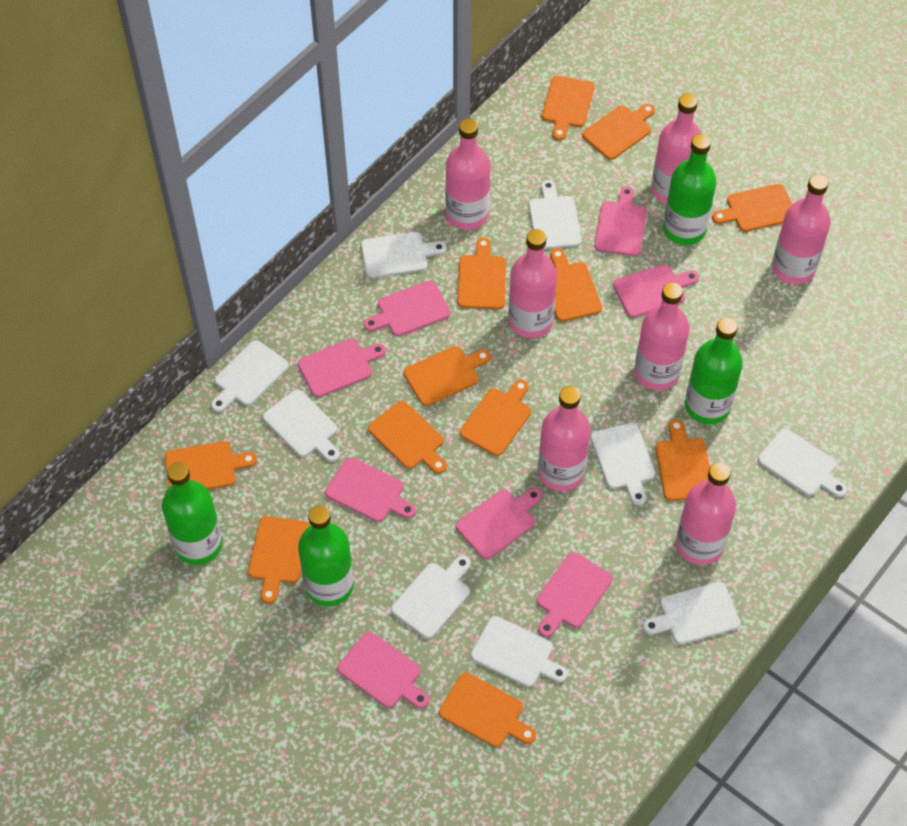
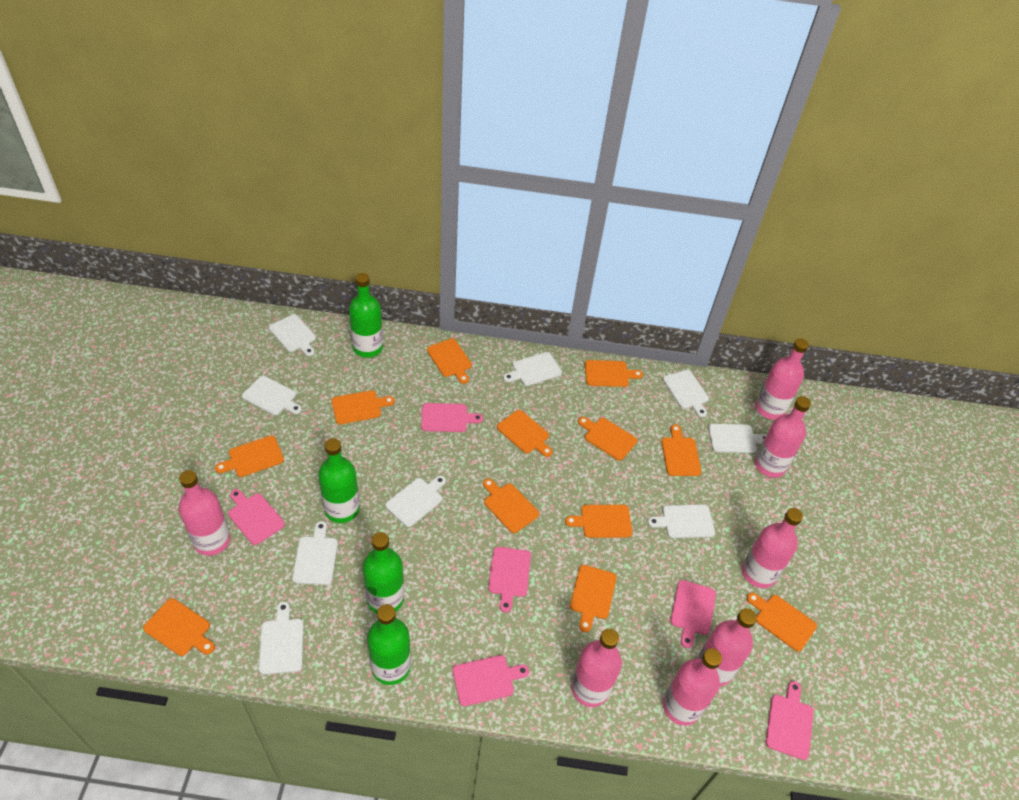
pink cutting board: 8 -> 6

